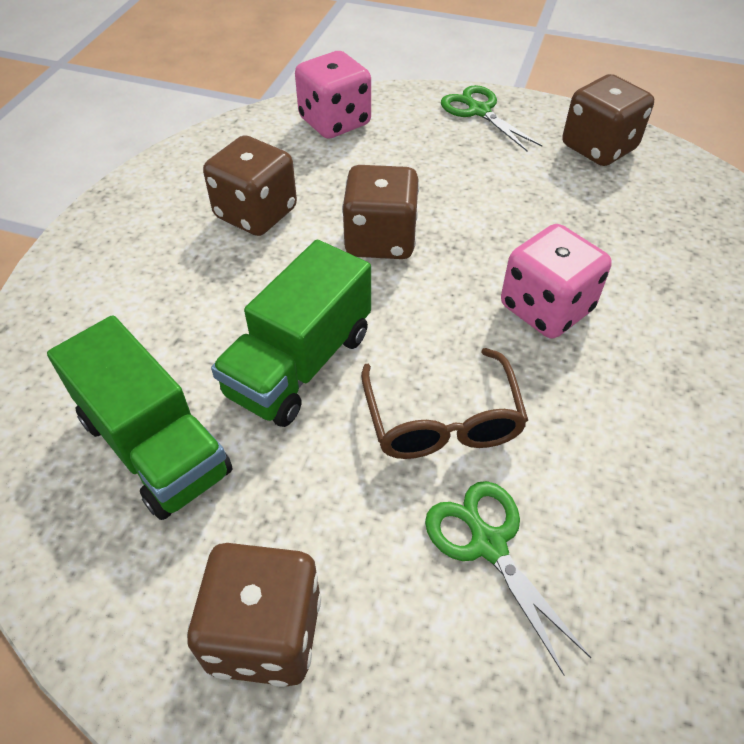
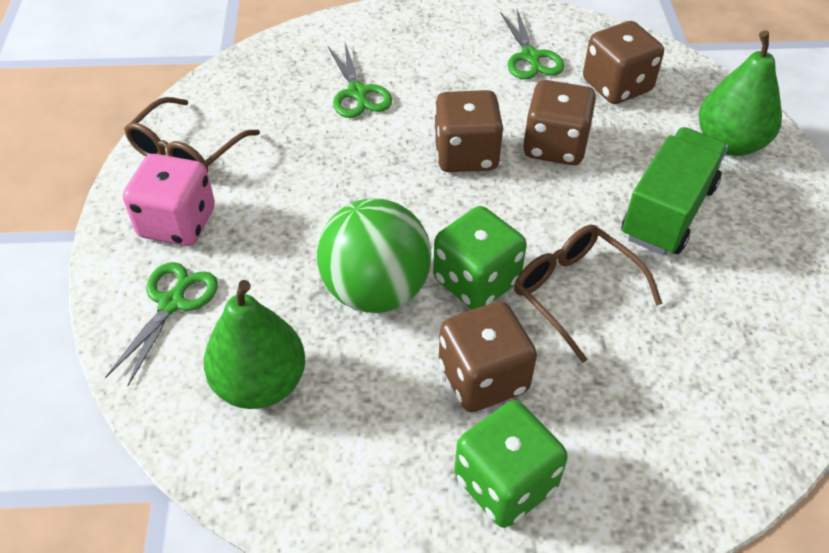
brown glasses: 1 -> 2
green ball: 0 -> 1
green dice: 0 -> 2
green pear: 0 -> 2
green scissors: 2 -> 3
green truck: 2 -> 1
pink dice: 2 -> 1

